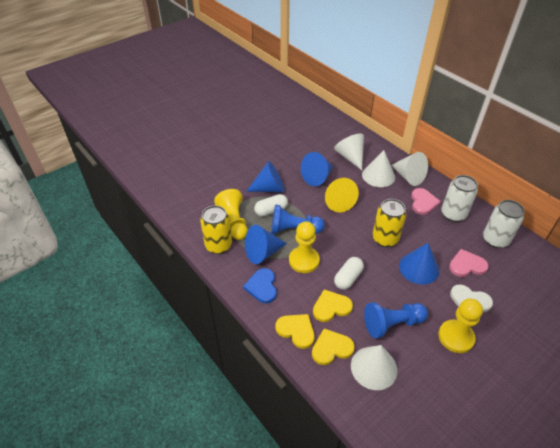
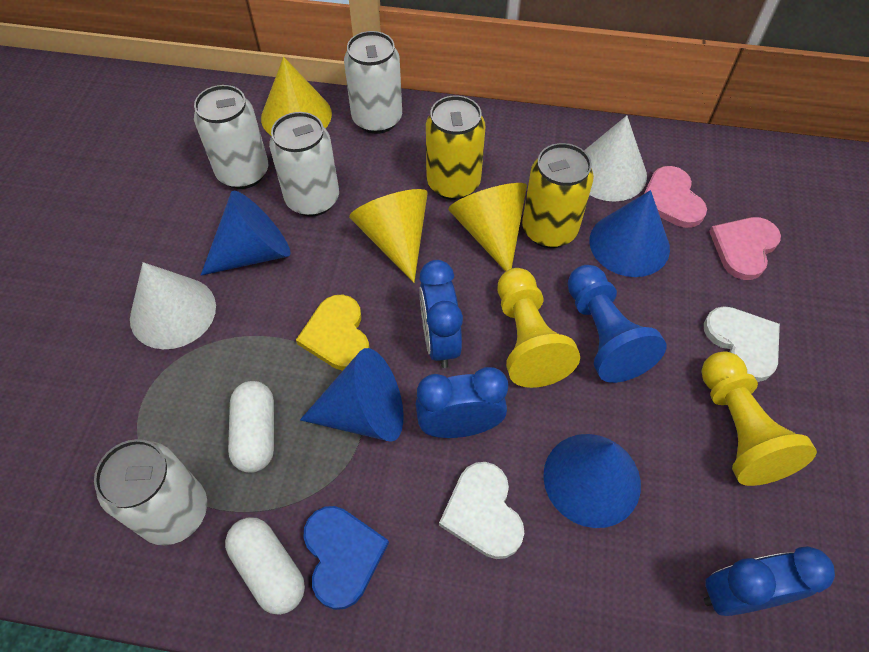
blue clock: 0 -> 3
blue pawn: 2 -> 1
white can: 2 -> 4
white cone: 4 -> 2
white heart: 1 -> 2
yellow cone: 1 -> 3
yellow heart: 3 -> 1
yellow pawn: 3 -> 2

